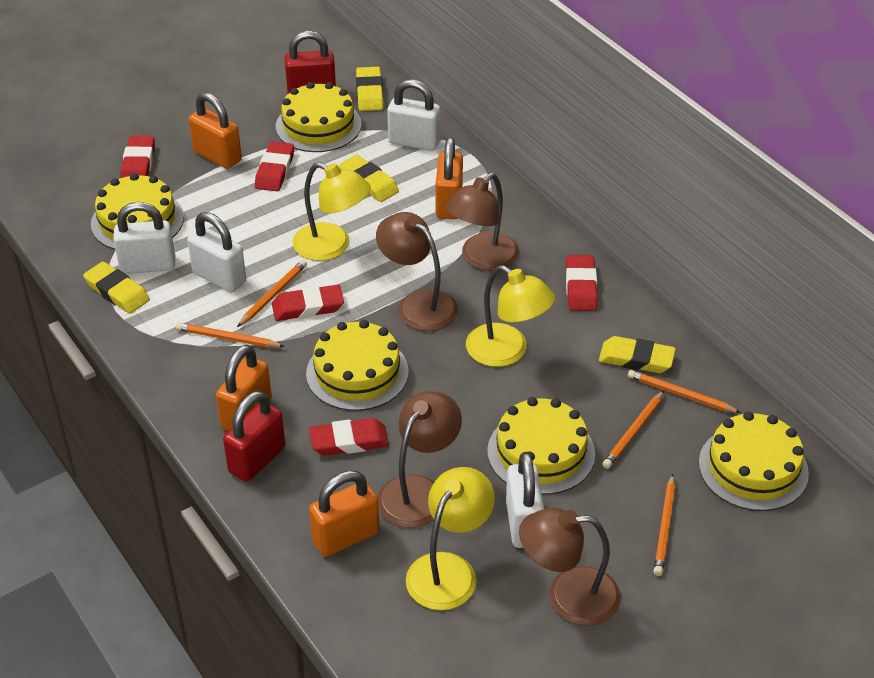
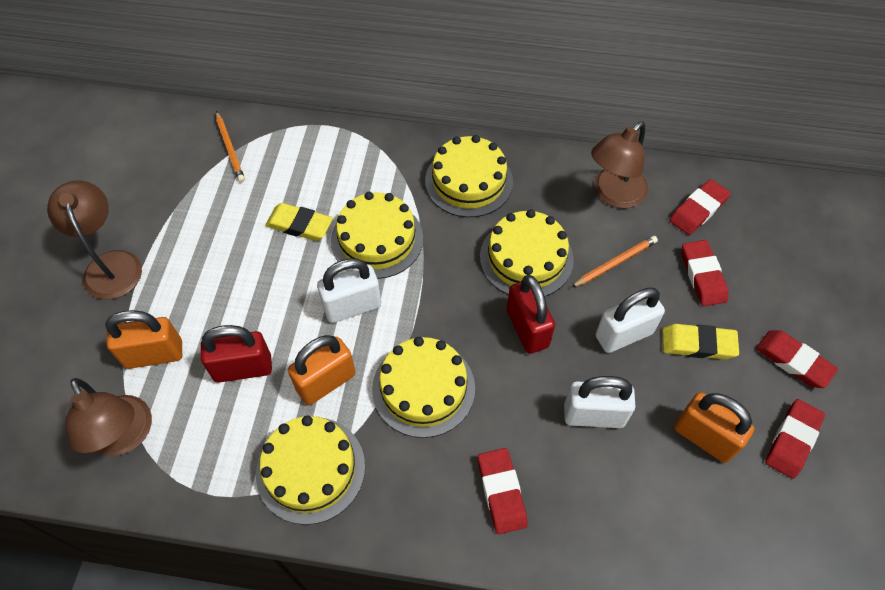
brown lamp: 4 -> 3
orange padlock: 4 -> 3
orange pencil: 5 -> 2
white padlock: 4 -> 3
yellow eraser: 4 -> 2
yellow lamp: 3 -> 0

